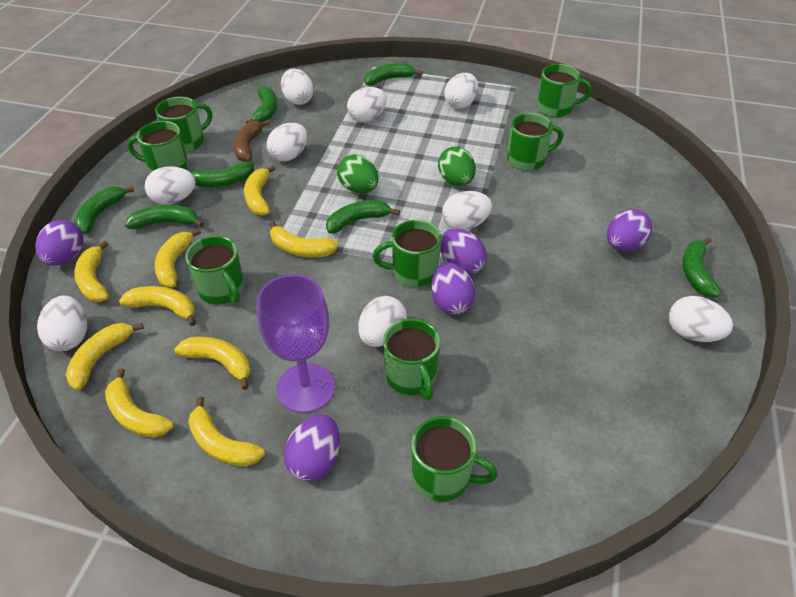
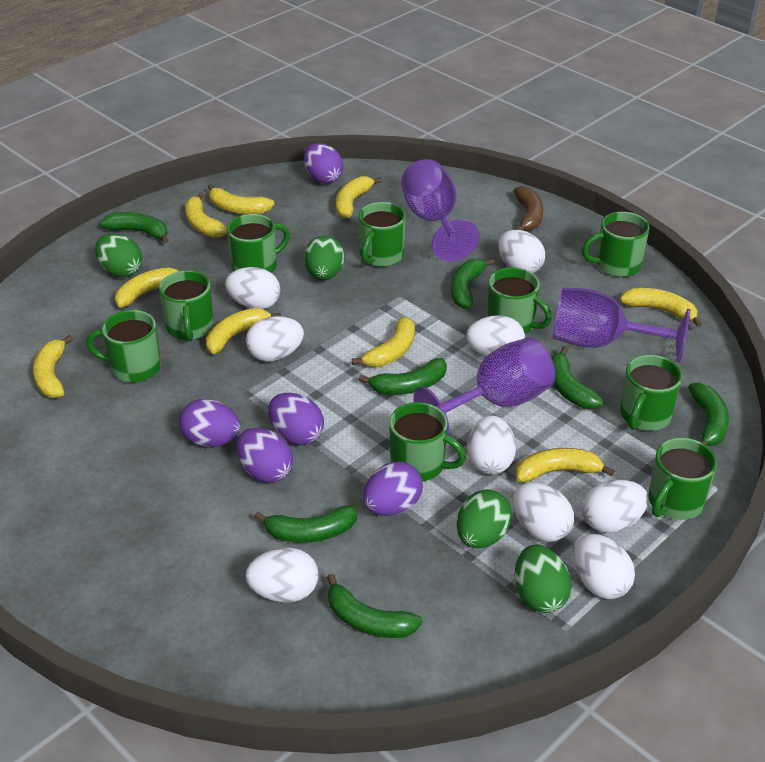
green egg: 2 -> 4
green mug: 8 -> 9
purple goblet: 1 -> 3

